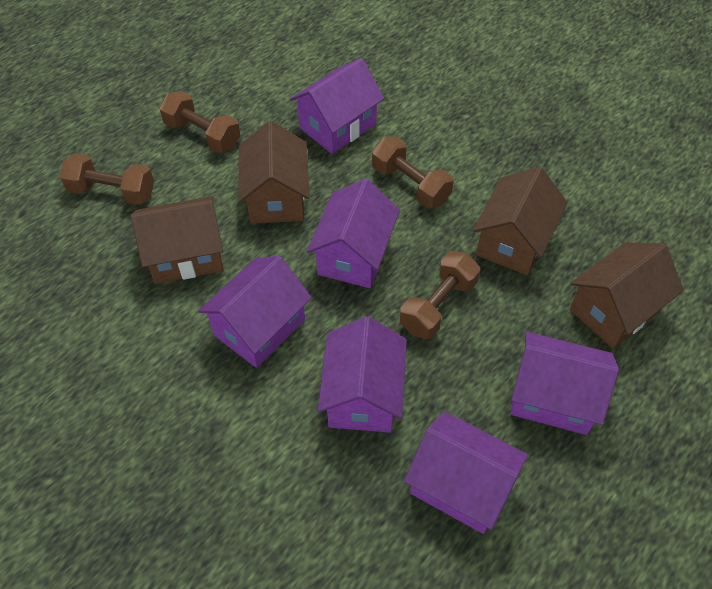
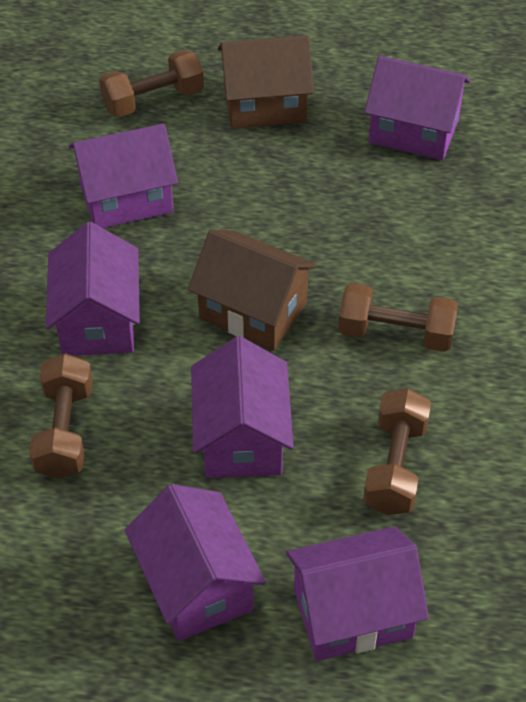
brown house: 4 -> 2

